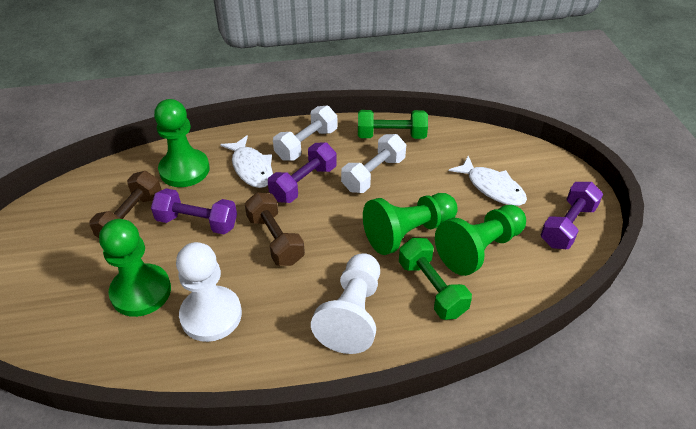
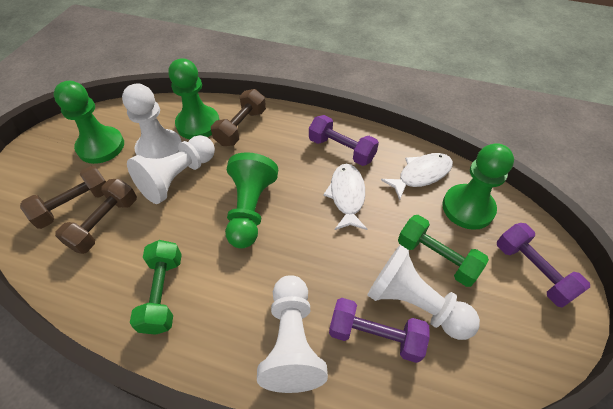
brown dumbbell: 2 -> 3
white dumbbell: 2 -> 0
white pawn: 2 -> 4

